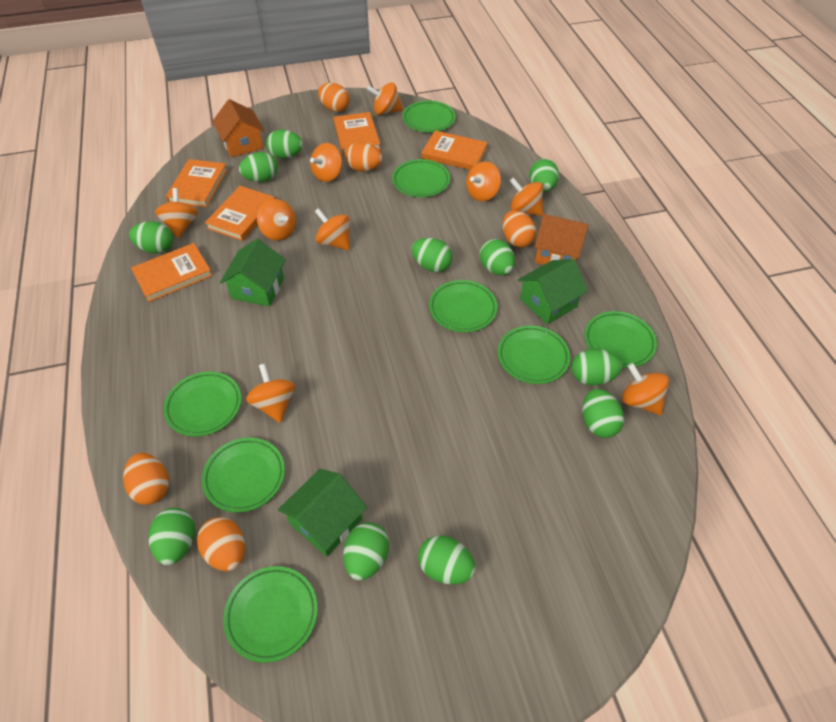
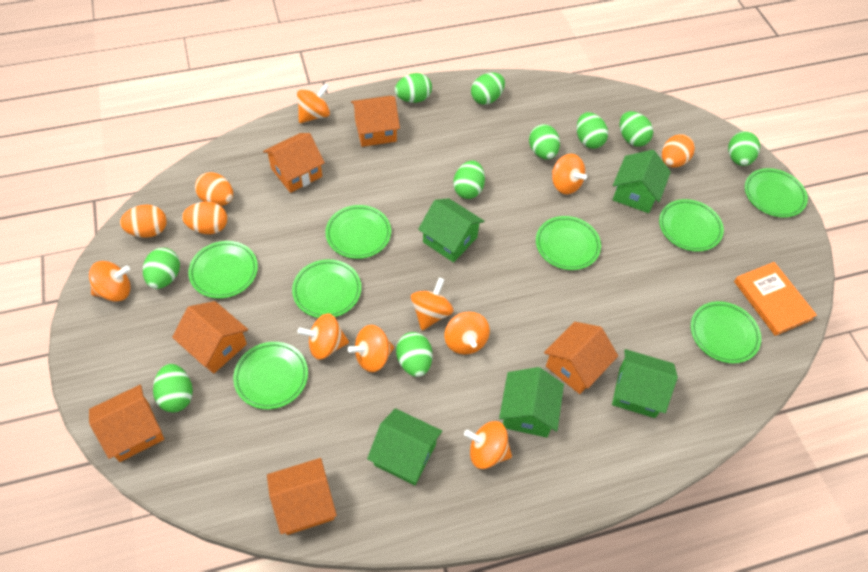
green egg: 11 -> 10
green house: 3 -> 5
orange book: 5 -> 1
orange egg: 5 -> 4
orange house: 2 -> 6
orange spinning top: 9 -> 8

